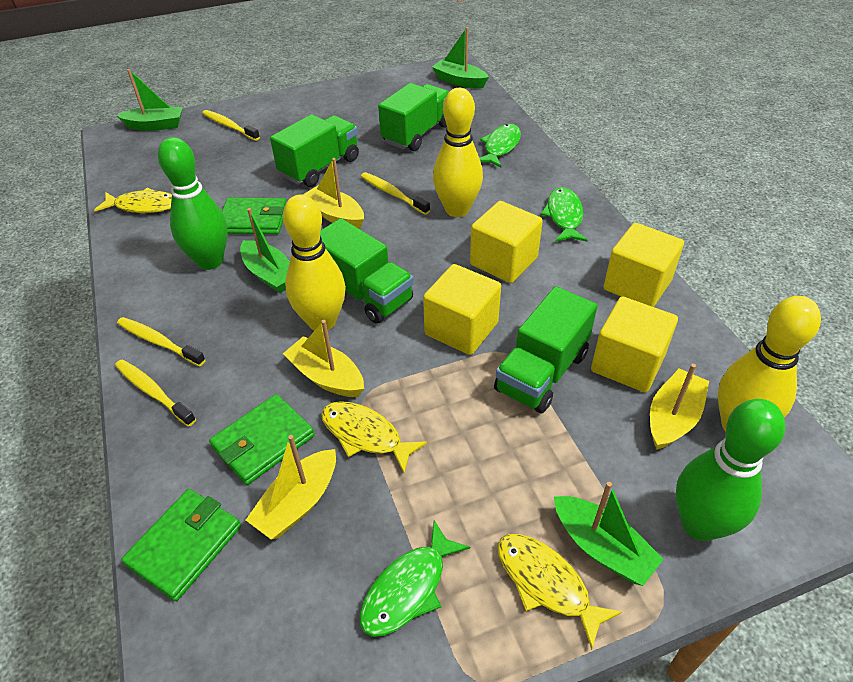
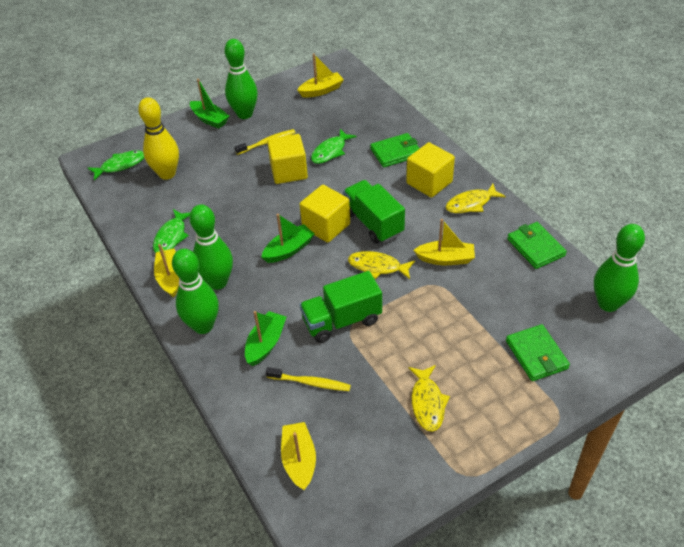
green boat: 4 -> 3
green bowling pin: 2 -> 4
green truck: 4 -> 2
yellow bowling pin: 3 -> 1
yellow cube: 4 -> 3
yellow toothbrush: 4 -> 2

